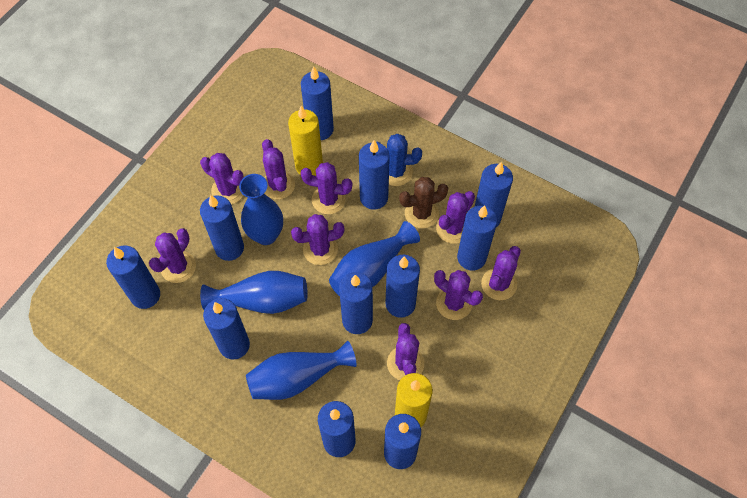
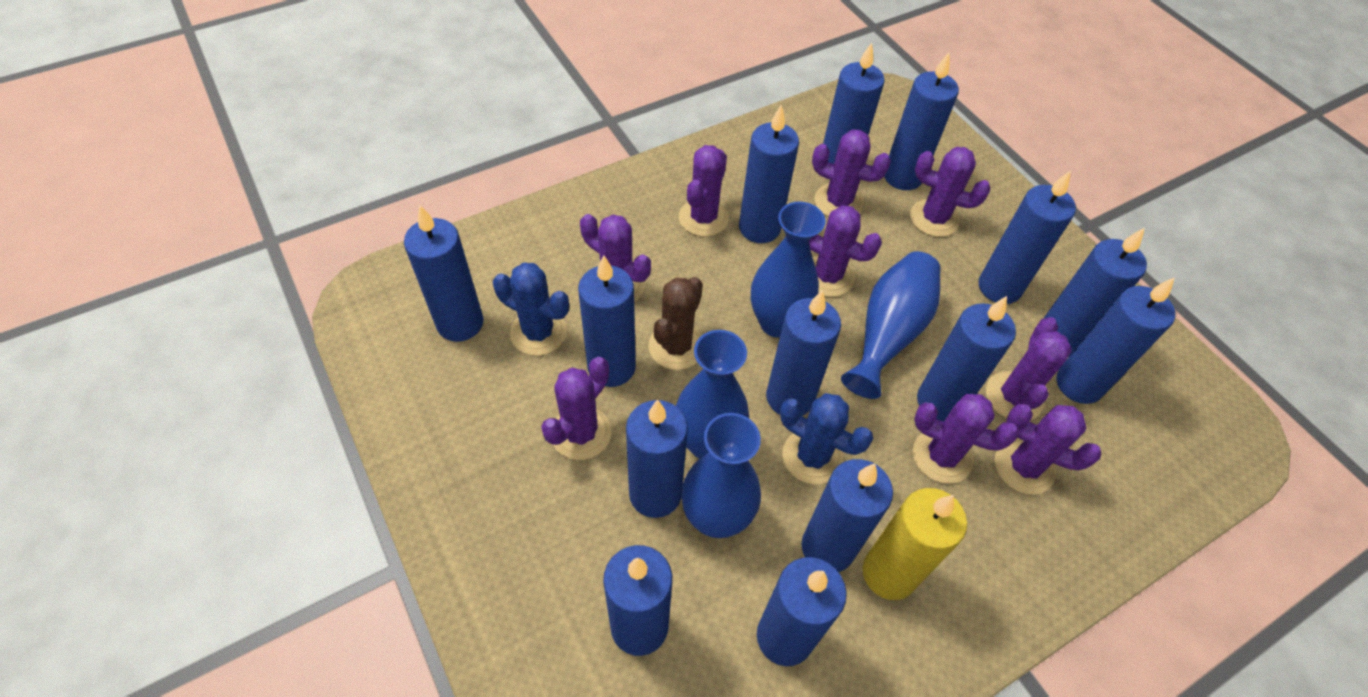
blue cactus: 1 -> 2
blue candle: 11 -> 14
yellow candle: 2 -> 1

